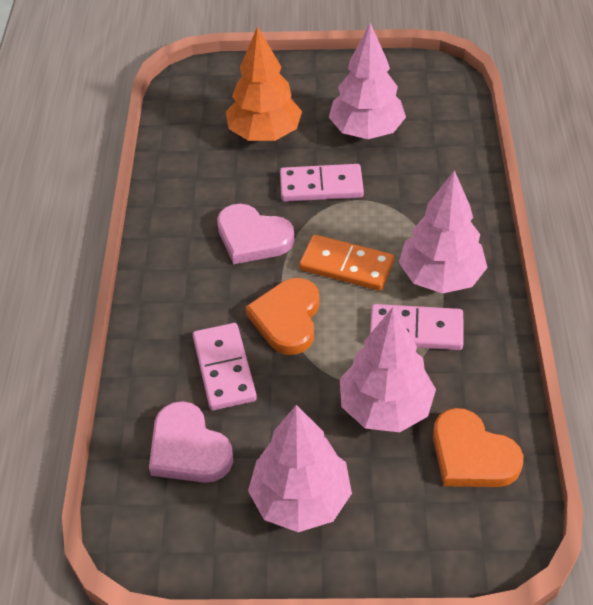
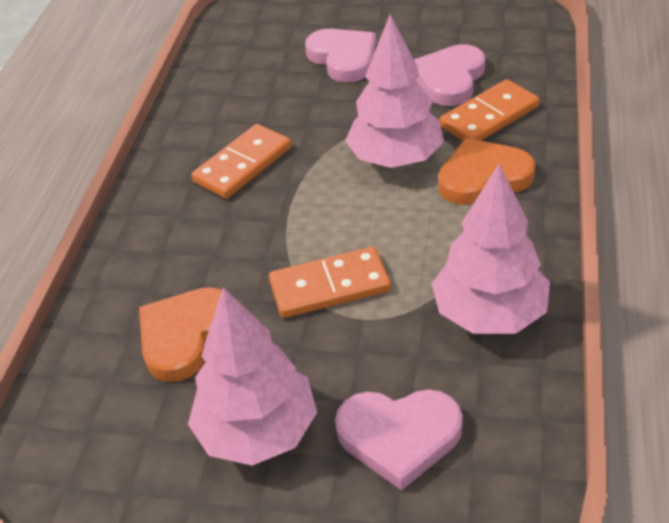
orange domino: 1 -> 3
orange tree: 1 -> 0
pink domino: 3 -> 0
pink heart: 2 -> 3
pink tree: 4 -> 3

